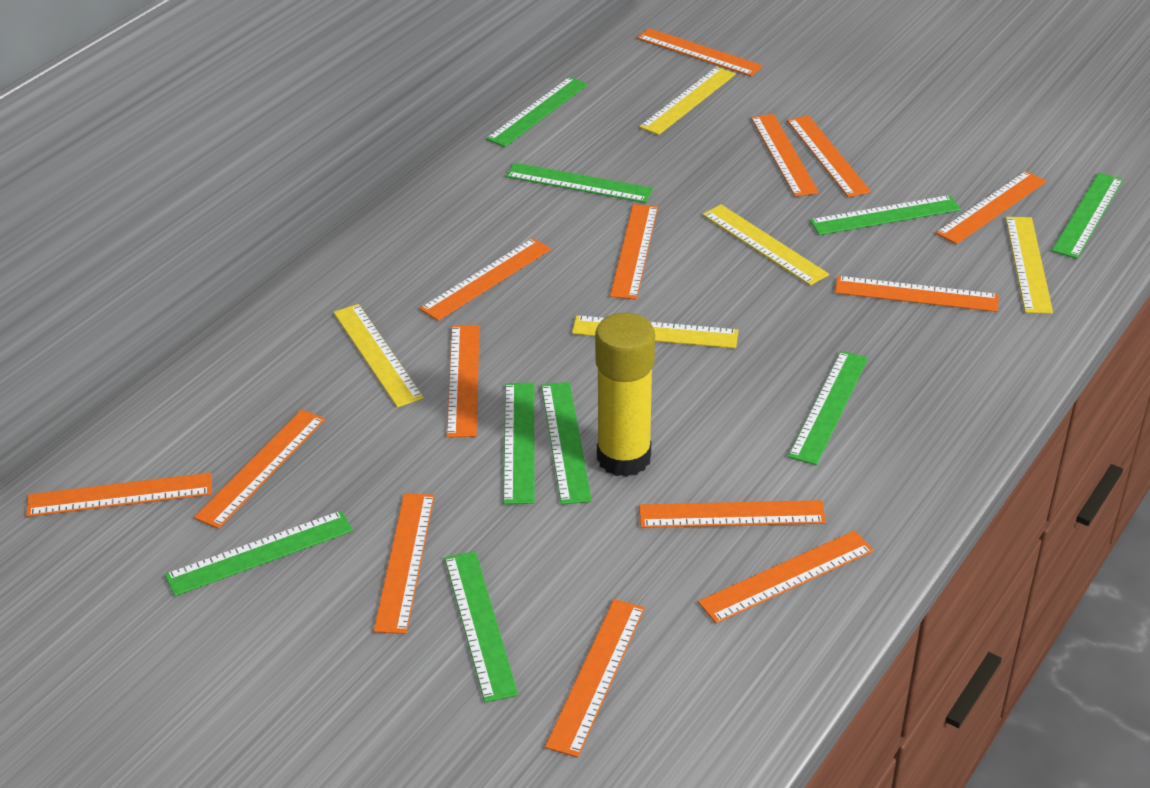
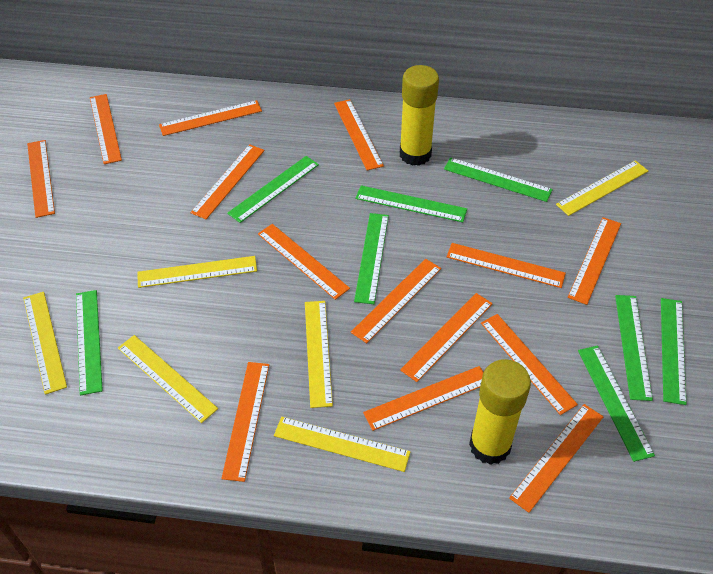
green ruler: 9 -> 8
yellow glue stick: 1 -> 2
yellow ruler: 5 -> 6

